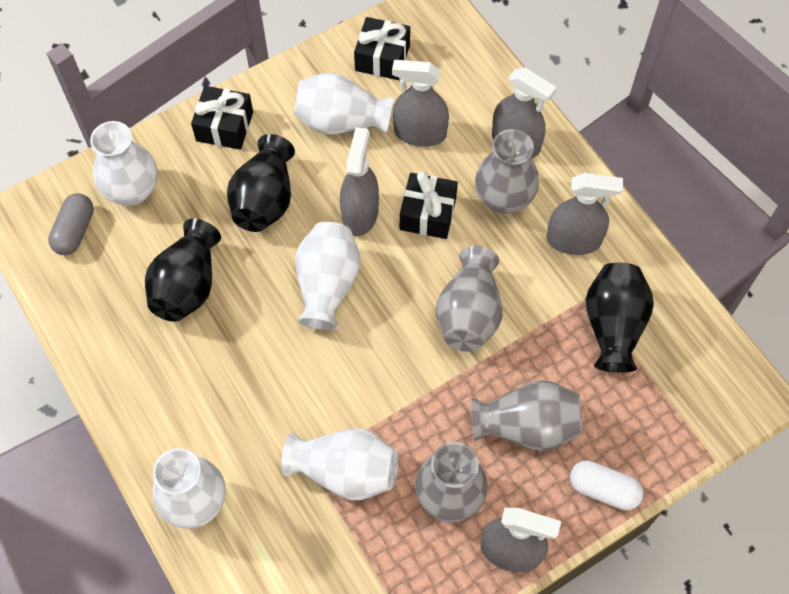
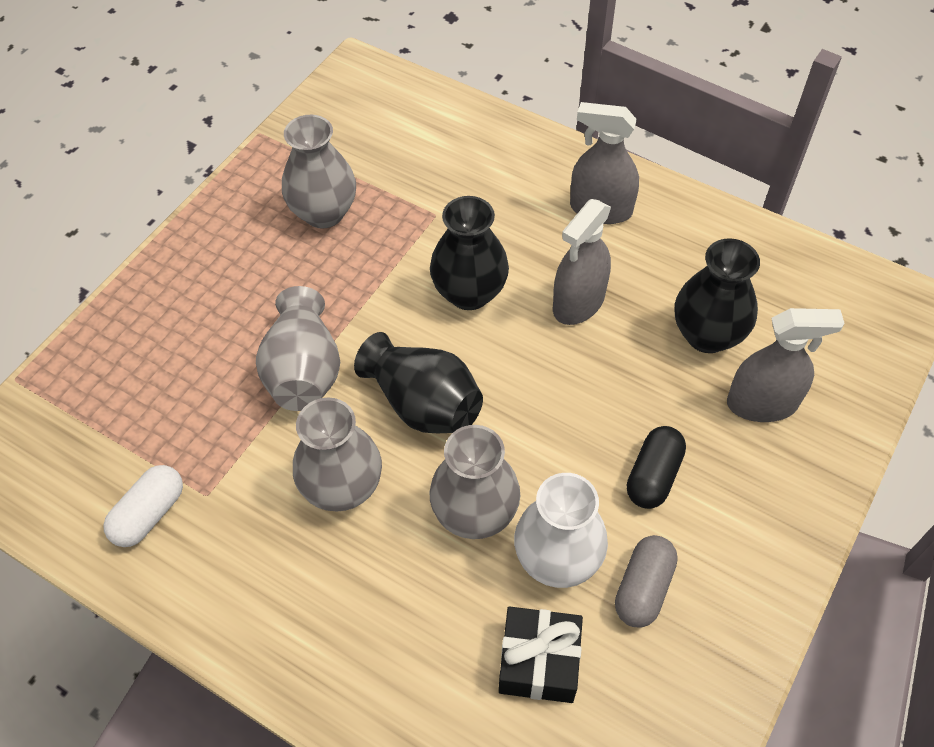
black capsule: 0 -> 1
black gift: 3 -> 1
grey spray bottle: 5 -> 3
white vase: 5 -> 1

